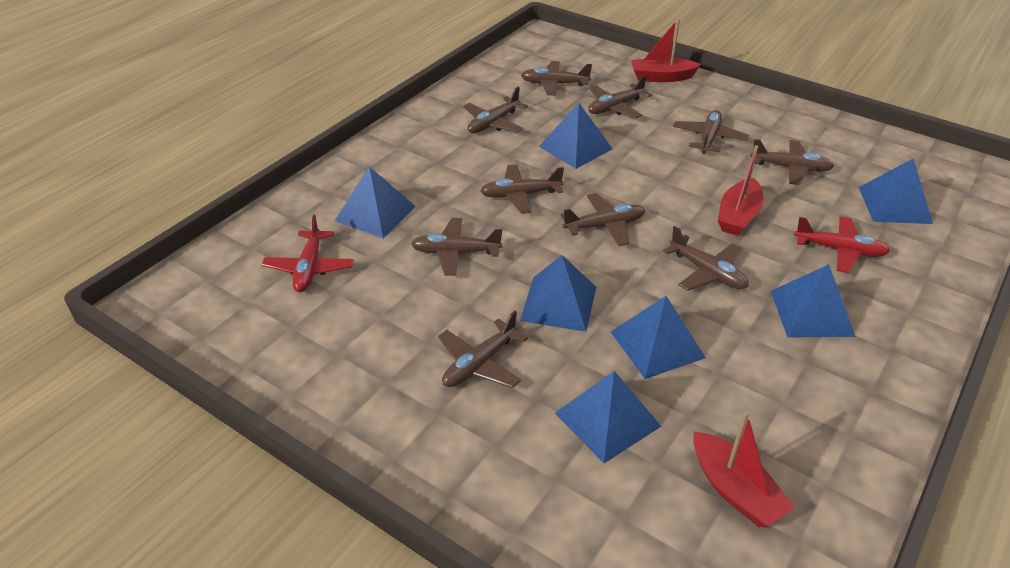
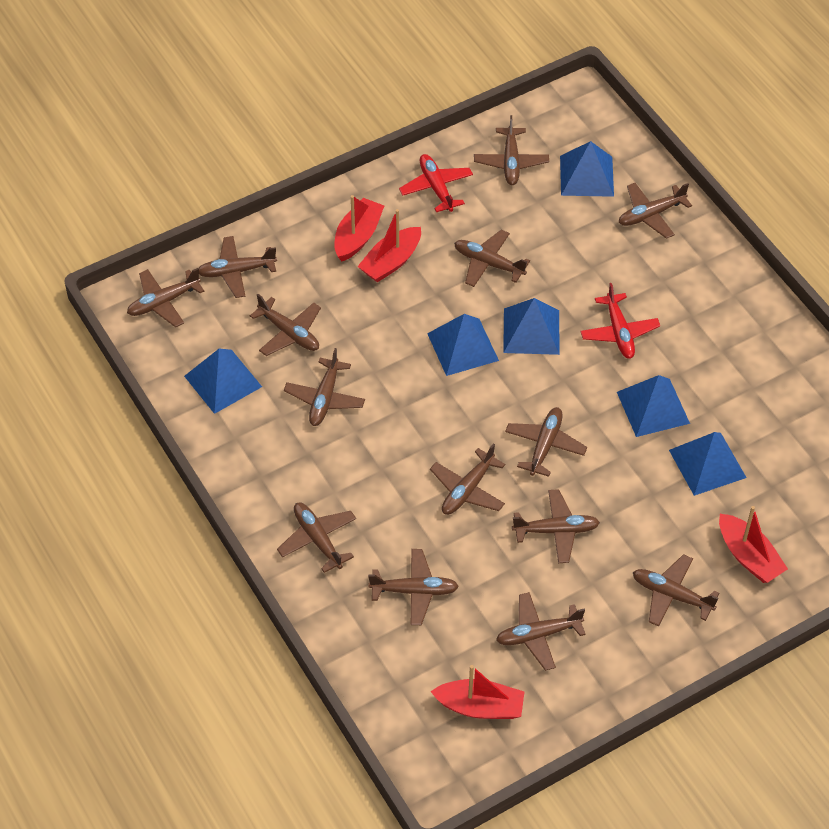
blue pyramid: 7 -> 6
brown plane: 10 -> 14
red boat: 3 -> 4

